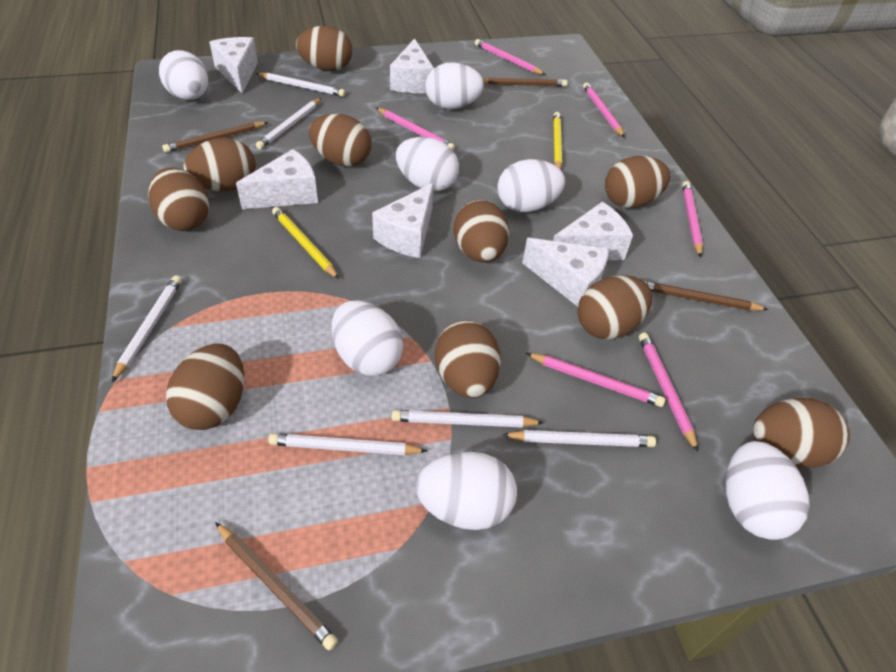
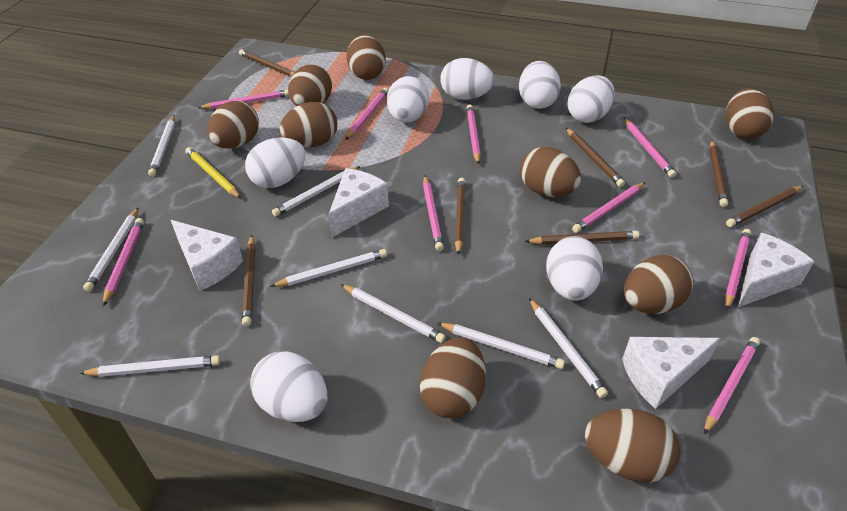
brown egg: 10 -> 9
brown pencil: 4 -> 7
pink pencil: 6 -> 9
white cheese: 6 -> 4
white pencil: 6 -> 8
yellow pencil: 2 -> 1

